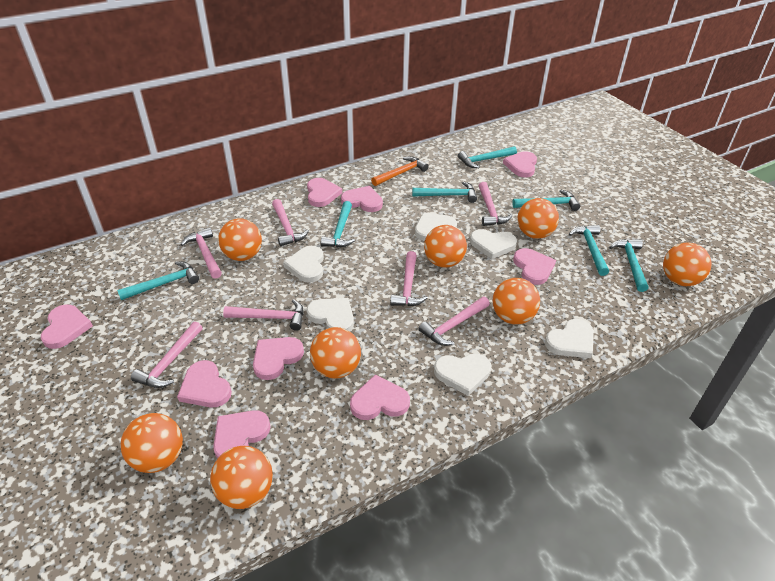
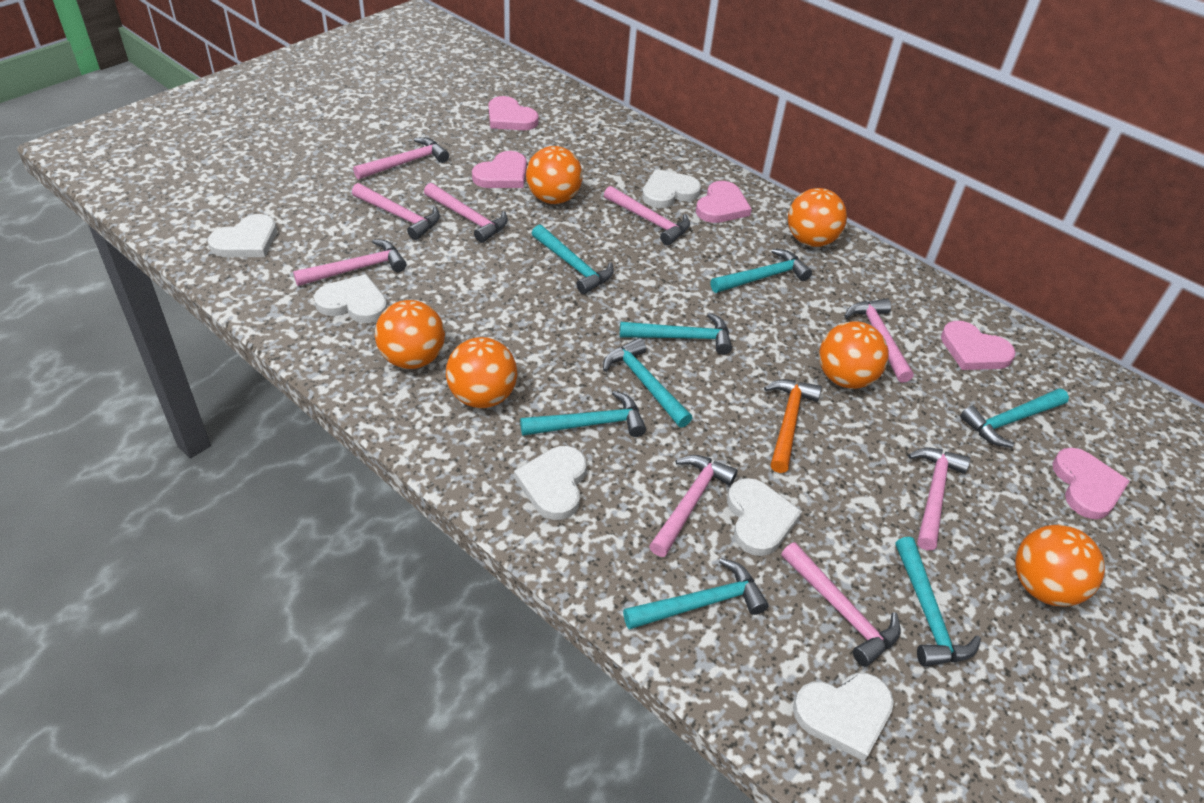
orange ball: 8 -> 6
pink hammer: 7 -> 9
pink heart: 9 -> 5
turquoise hammer: 7 -> 8

